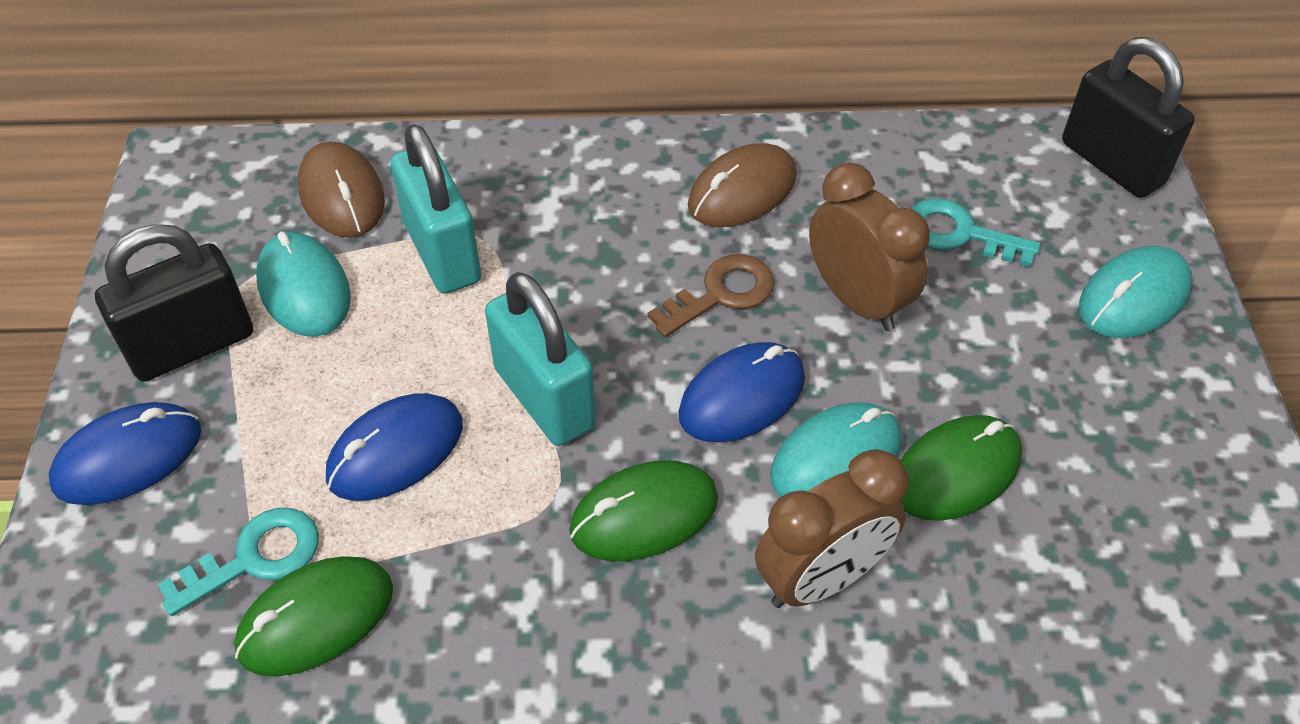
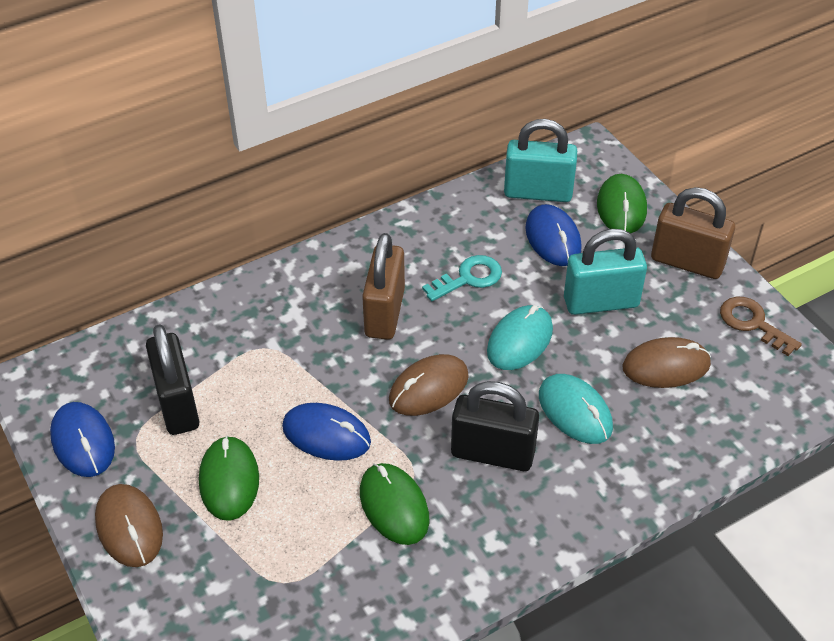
brown clock: 2 -> 0
brown mouse: 2 -> 3
brown padlock: 0 -> 2
turquoise key: 2 -> 1
turquoise mouse: 3 -> 2

